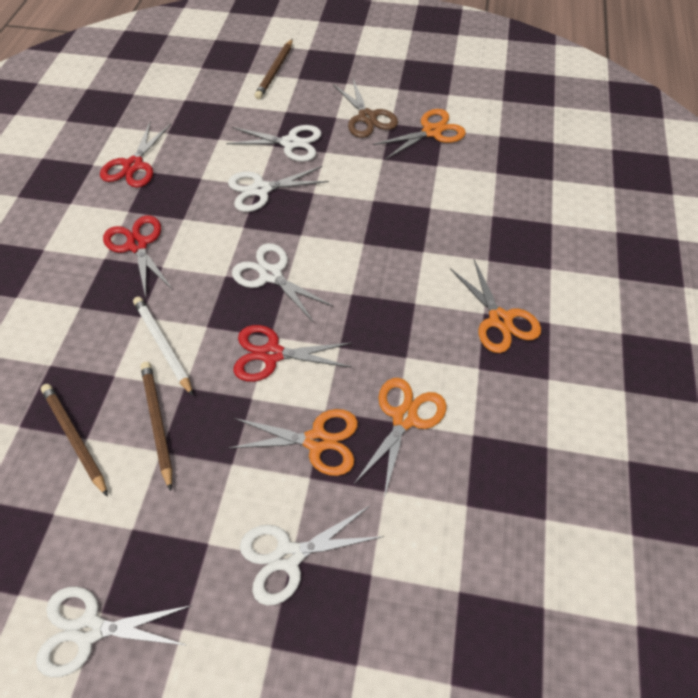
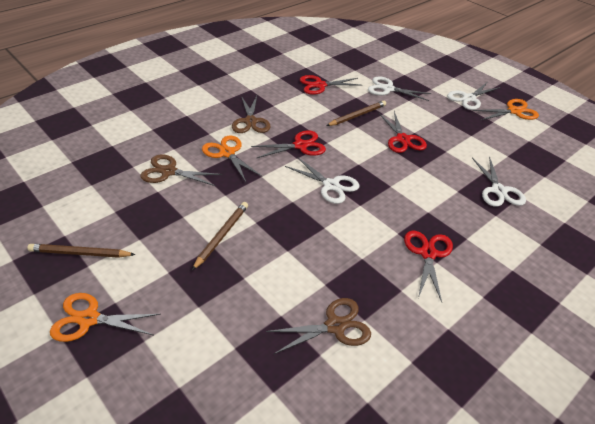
brown scissors: 1 -> 3
orange scissors: 4 -> 3
red scissors: 3 -> 4
white pencil: 1 -> 0
white scissors: 5 -> 4

